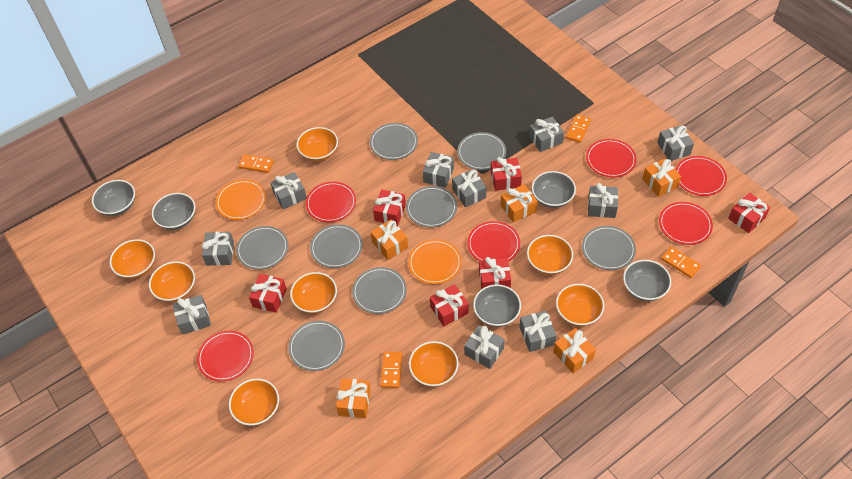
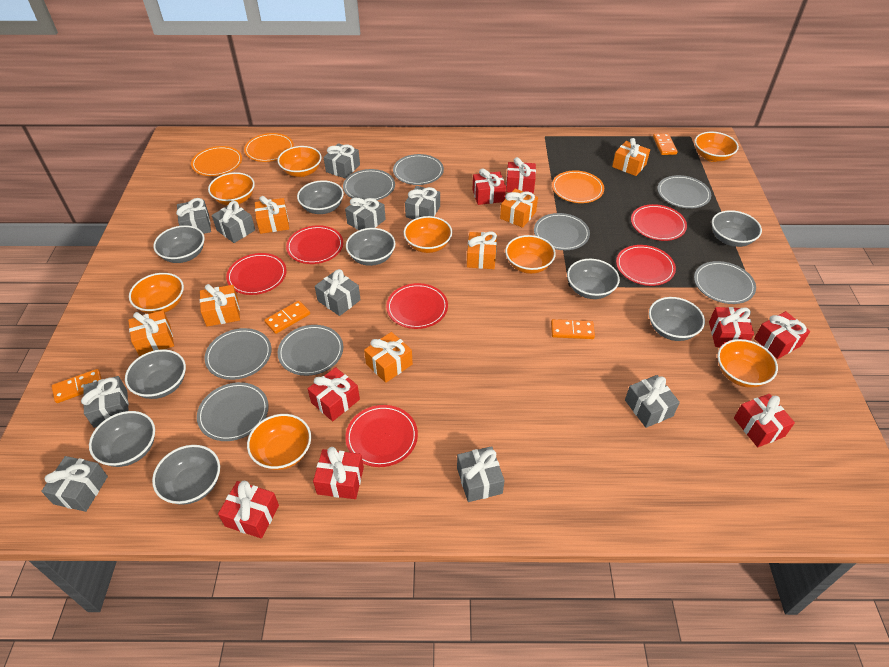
grey bowl: 5 -> 9
orange gift: 5 -> 7
orange plate: 2 -> 3
red gift: 6 -> 8

